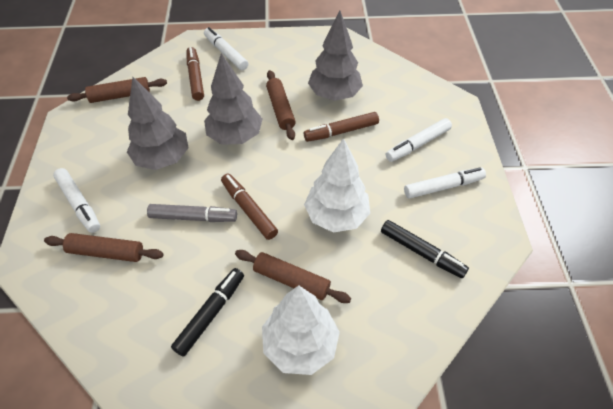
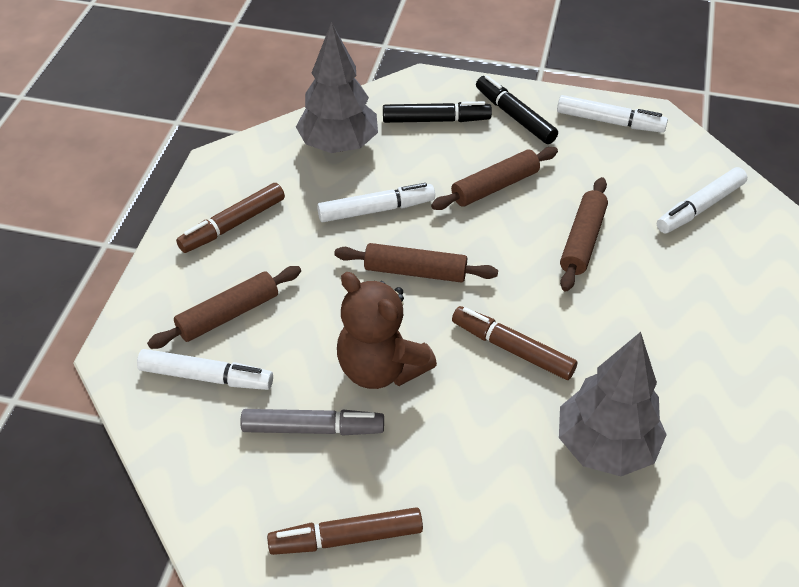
brown teddy bear: 0 -> 1
grey tree: 3 -> 2
white tree: 2 -> 0

